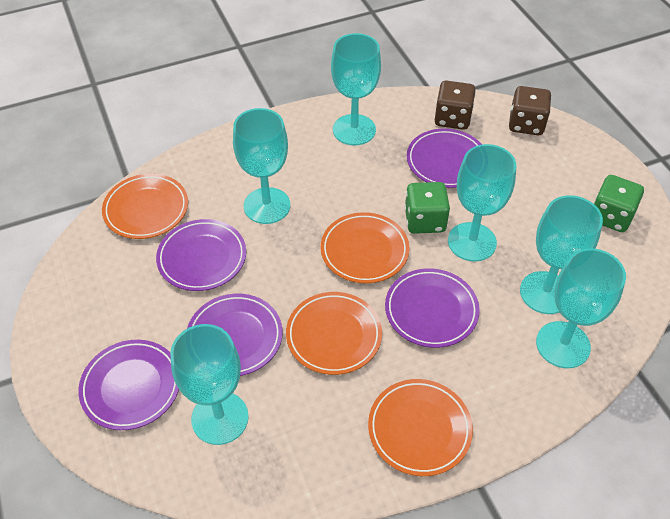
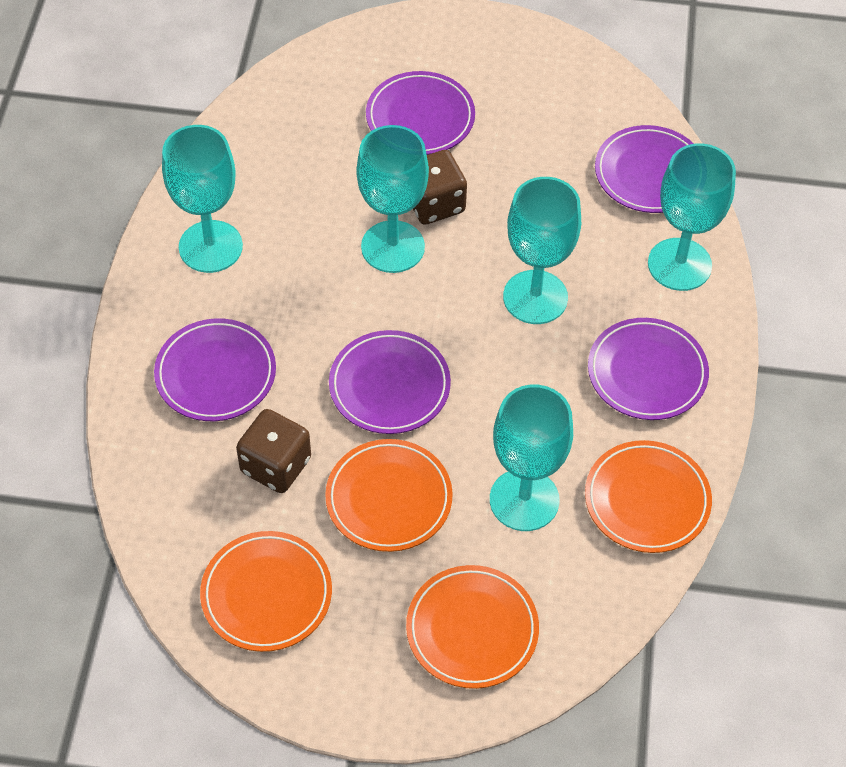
green dice: 2 -> 0
turquoise goblet: 6 -> 5

